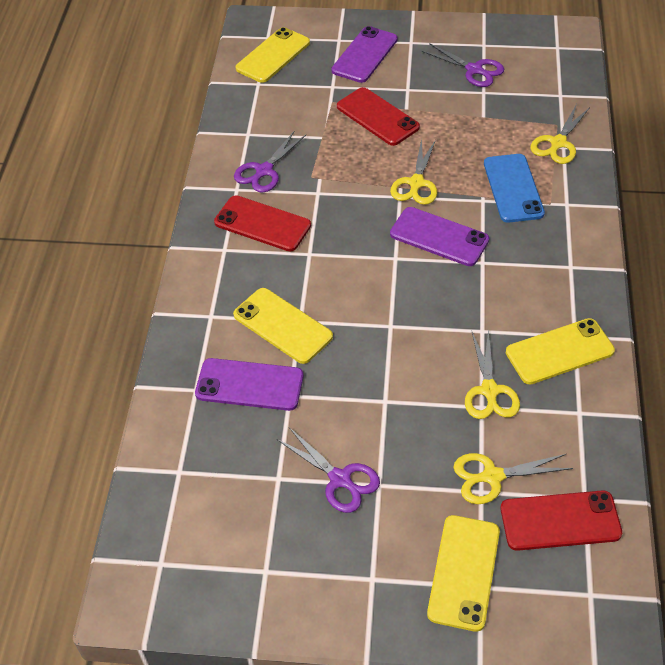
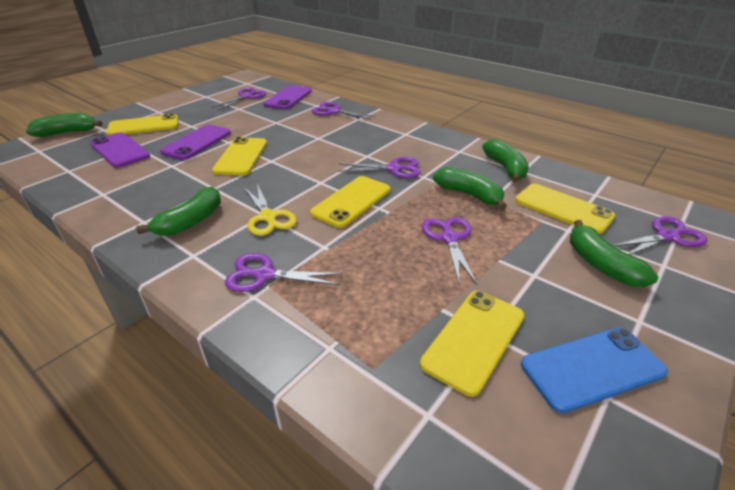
green banana: 0 -> 5
purple scissors: 3 -> 6
red phone: 3 -> 0
yellow phone: 4 -> 5
yellow scissors: 4 -> 1

